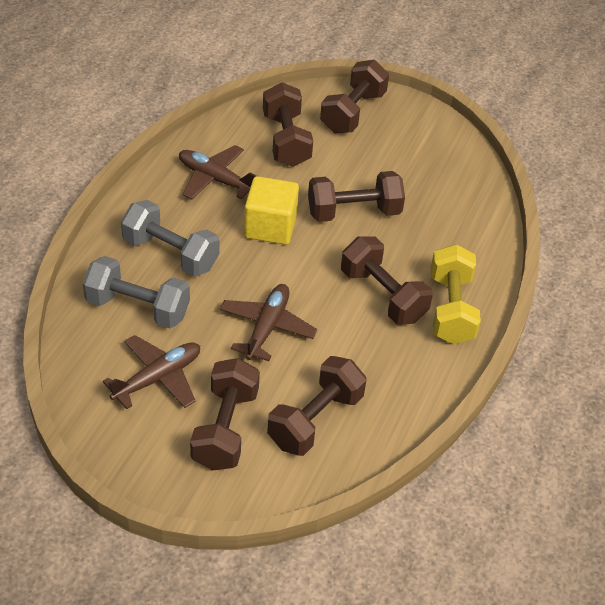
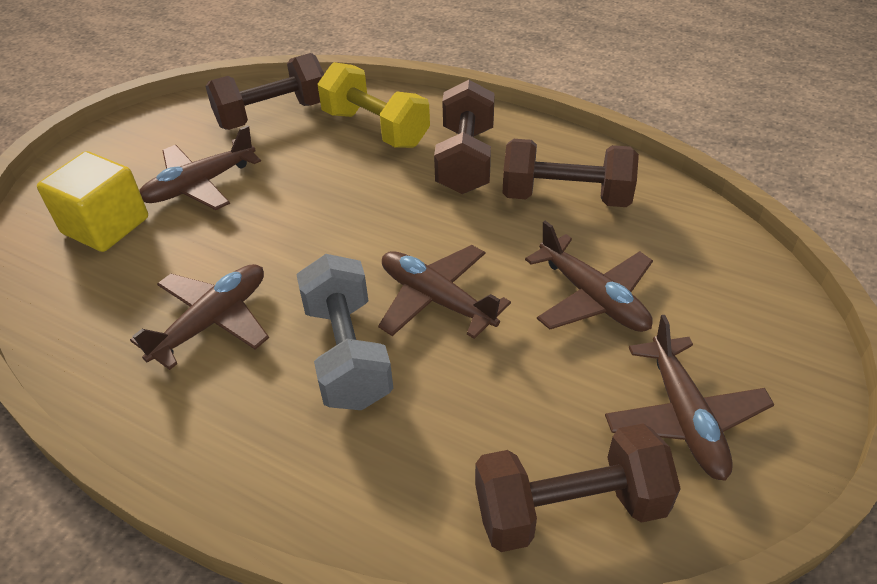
brown dumbbell: 6 -> 4
brown plane: 3 -> 5
grey dumbbell: 2 -> 1

